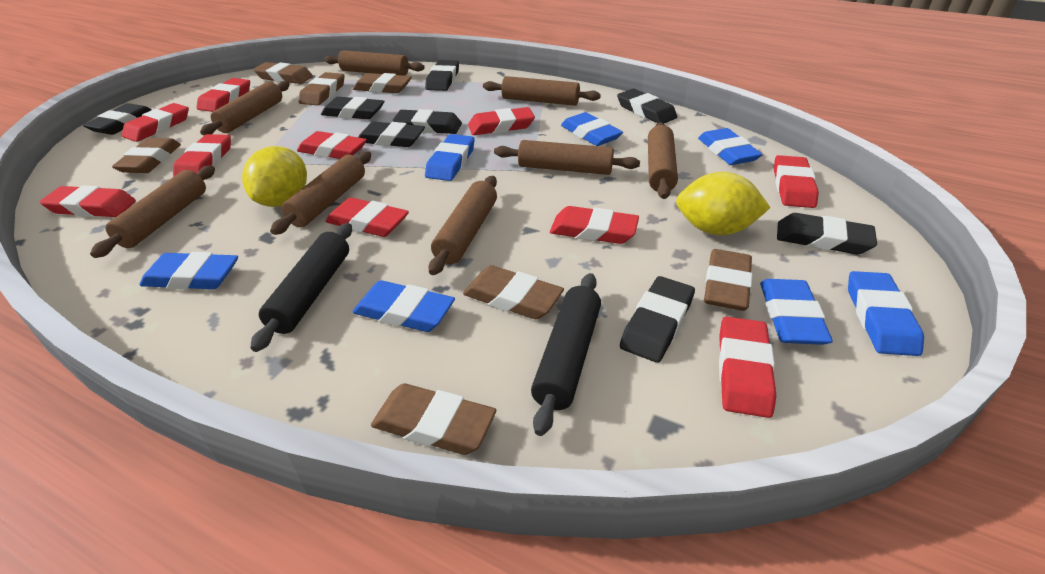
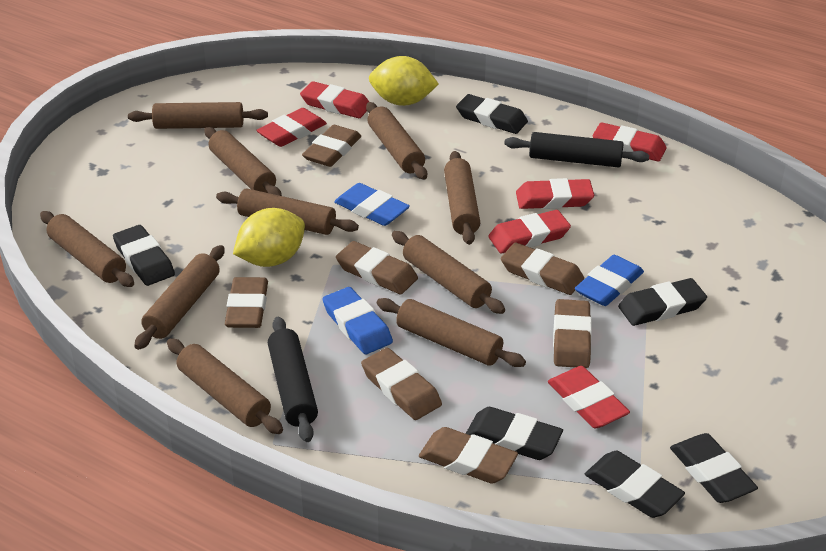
black eraser: 8 -> 6
blue eraser: 7 -> 3
brown rolling pin: 8 -> 10
red eraser: 10 -> 6

